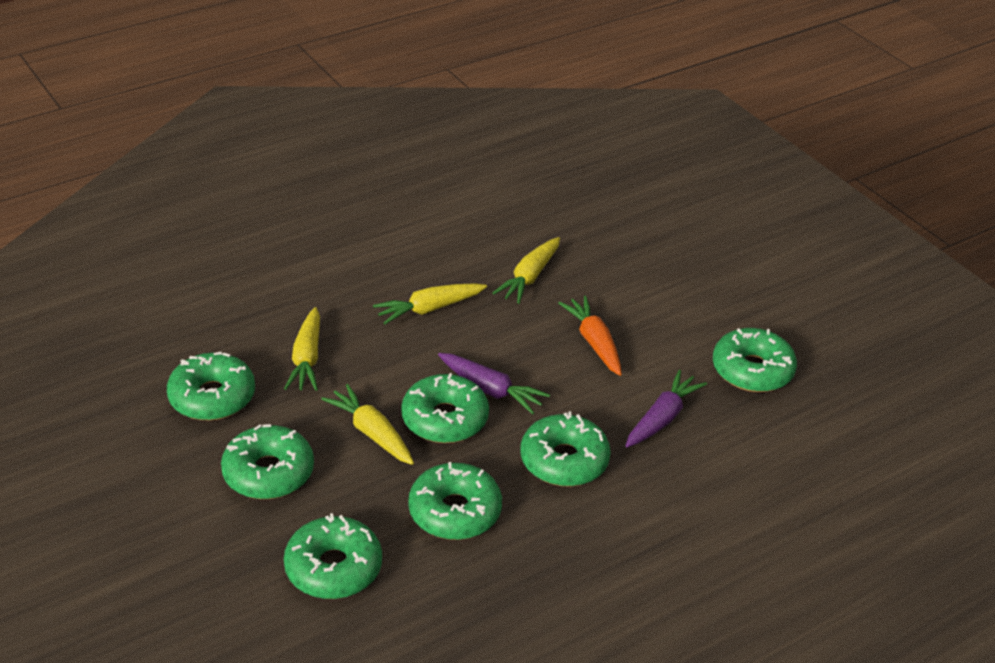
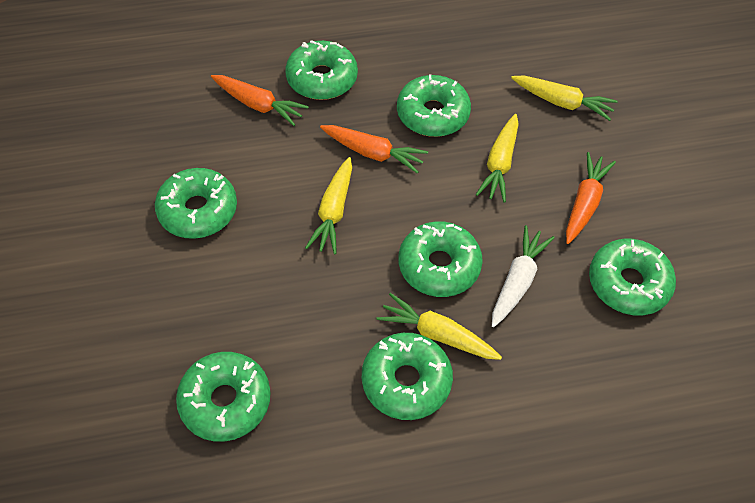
orange carrot: 1 -> 3
purple carrot: 2 -> 0
white carrot: 0 -> 1

